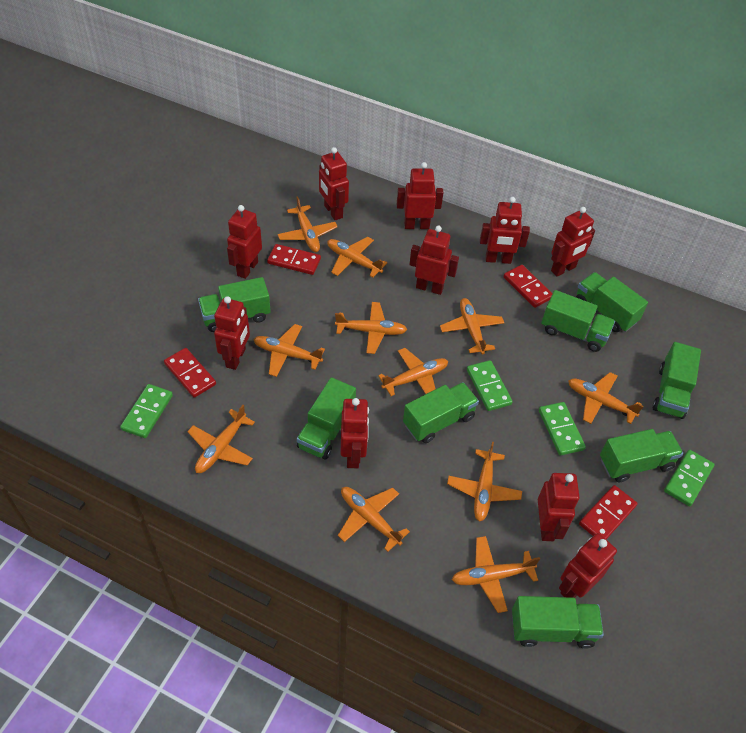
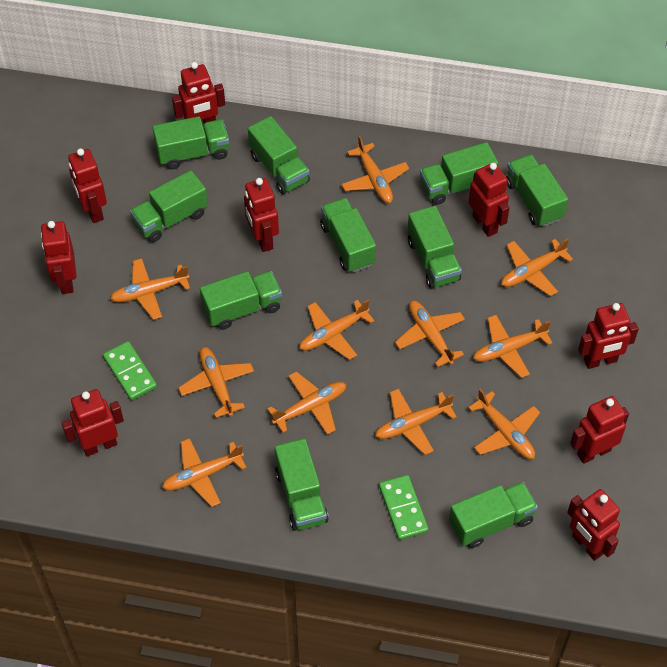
green domino: 4 -> 2
green truck: 8 -> 10
red domino: 4 -> 0
red robot: 10 -> 9

